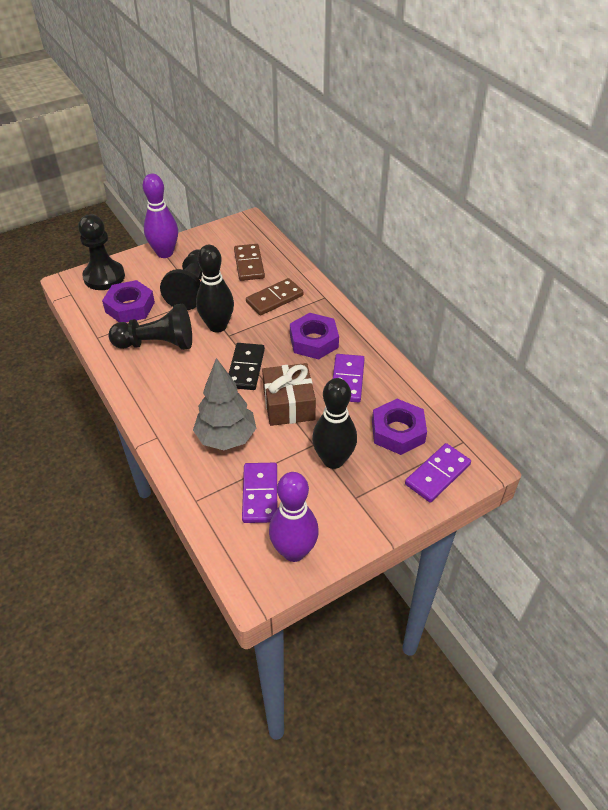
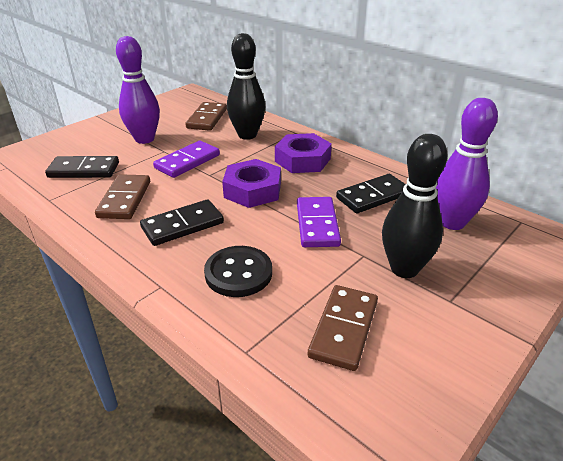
black button: 0 -> 1
black domino: 1 -> 3
black pawn: 3 -> 0
brown domino: 2 -> 3
brown gift: 1 -> 0
grey tree: 1 -> 0
purple domino: 3 -> 2
purple nut: 3 -> 2

